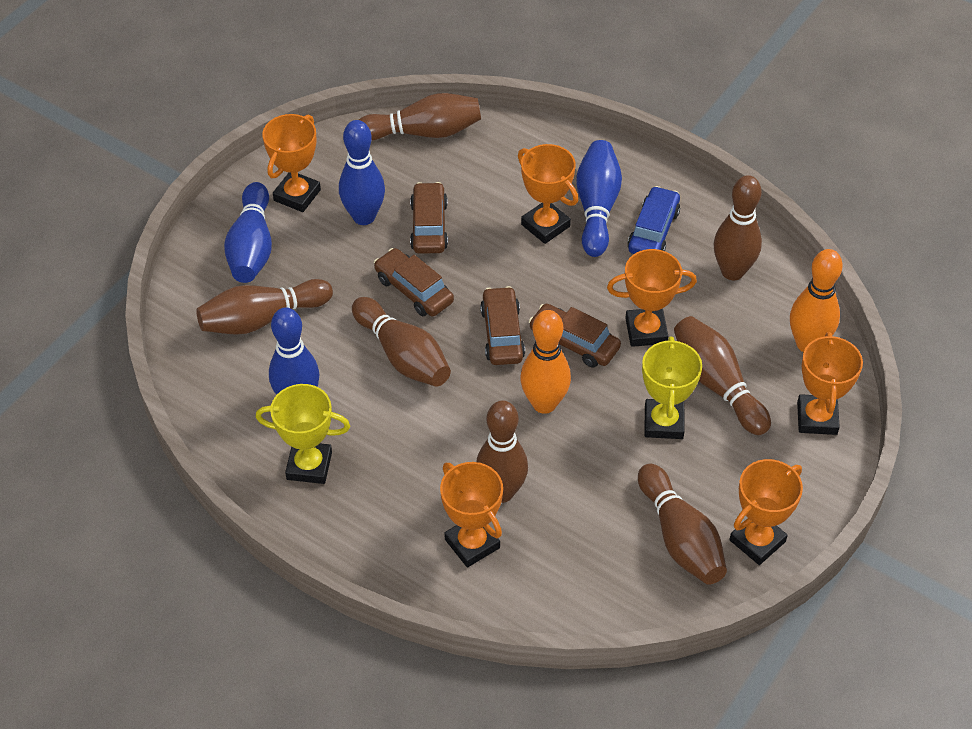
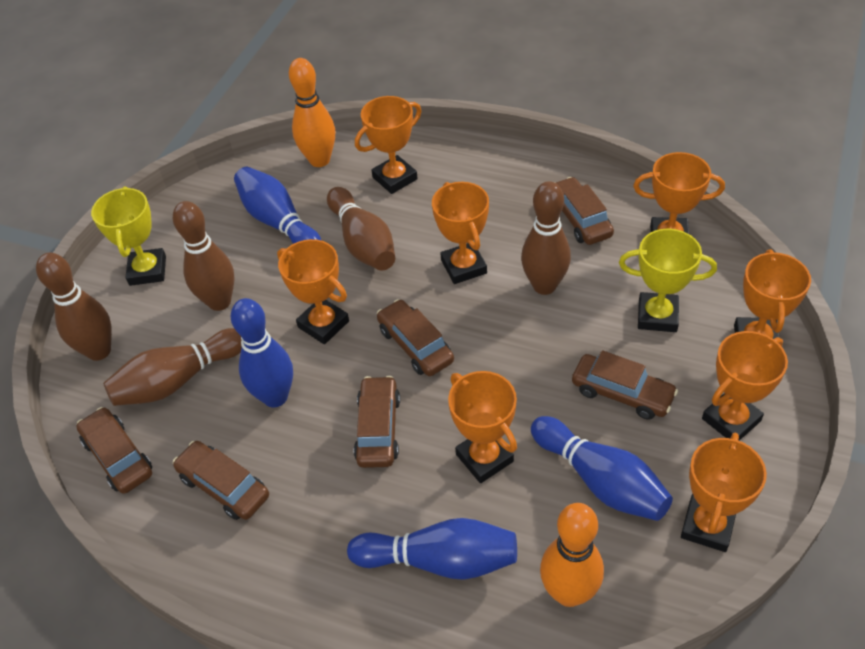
blue car: 1 -> 0
brown bowling pin: 7 -> 5
brown car: 4 -> 6
orange trophy: 6 -> 8

